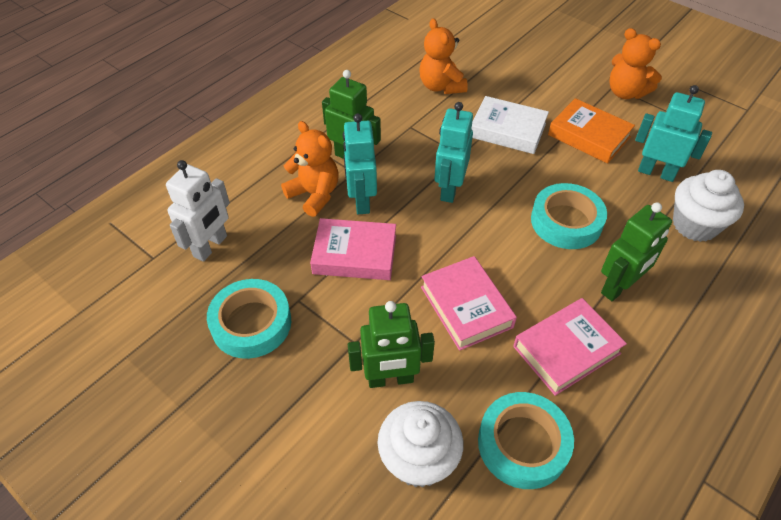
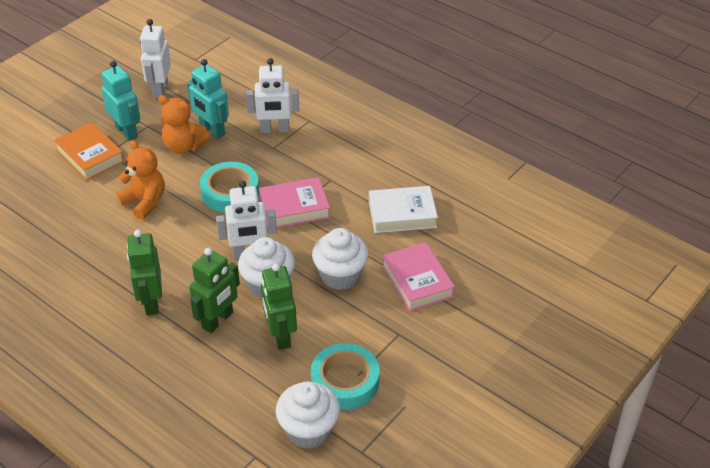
orange teddy bear: 3 -> 2
pink book: 3 -> 2
turquoise robot: 3 -> 2
turquoise tape: 3 -> 2
white cupcake: 2 -> 3
white robot: 1 -> 3

